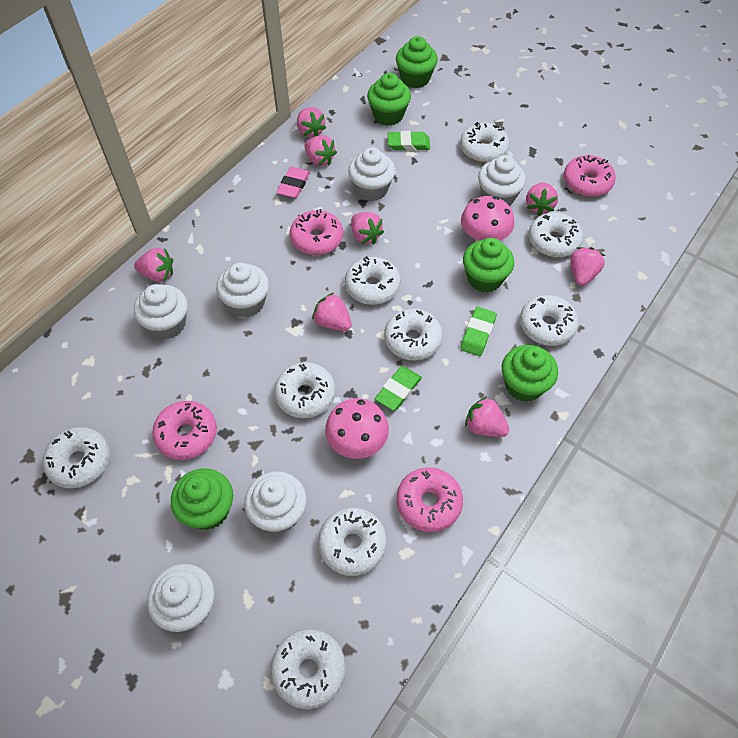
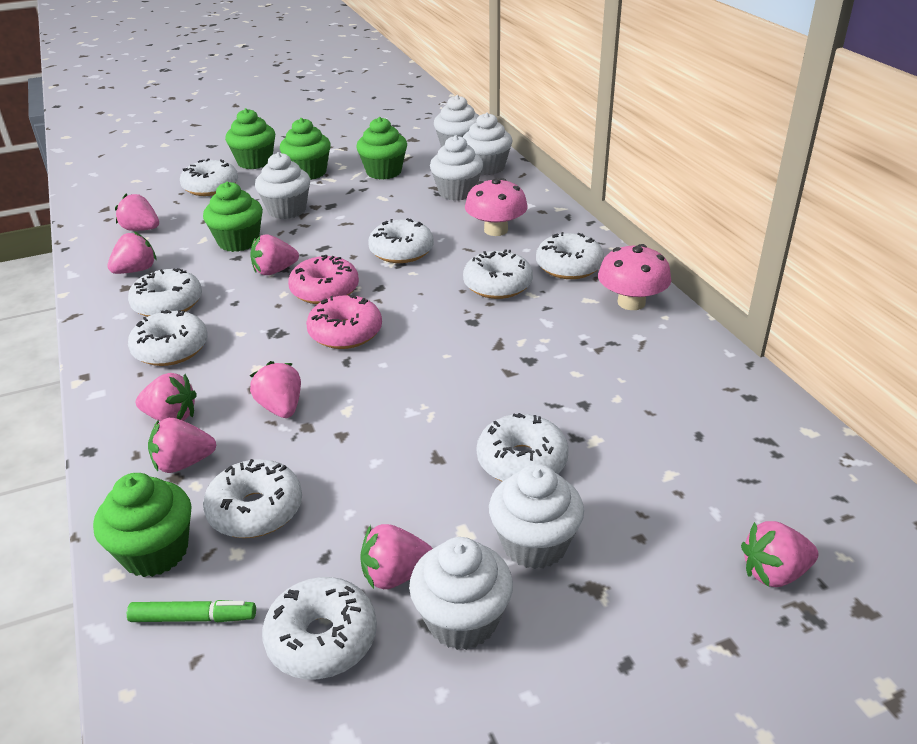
green eraser: 3 -> 0
green marker: 0 -> 1
pink donut: 4 -> 2
pink eraser: 1 -> 0

